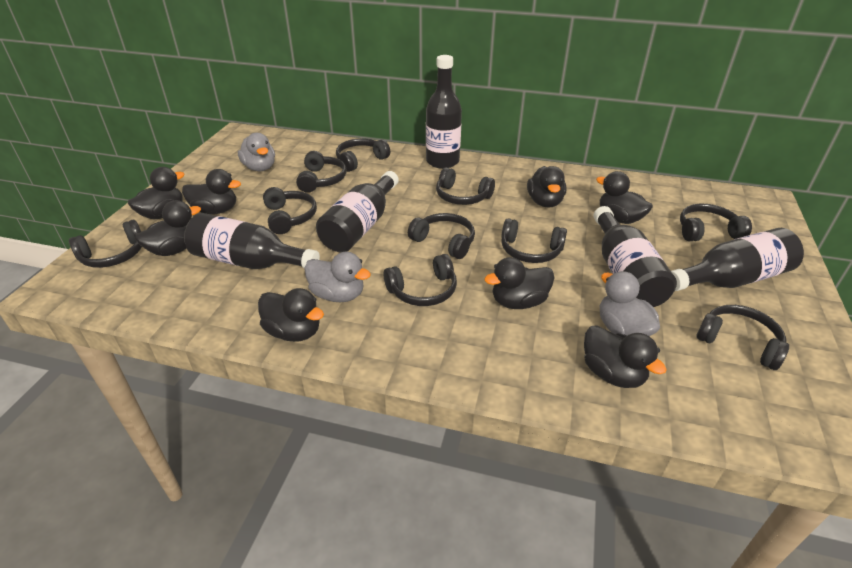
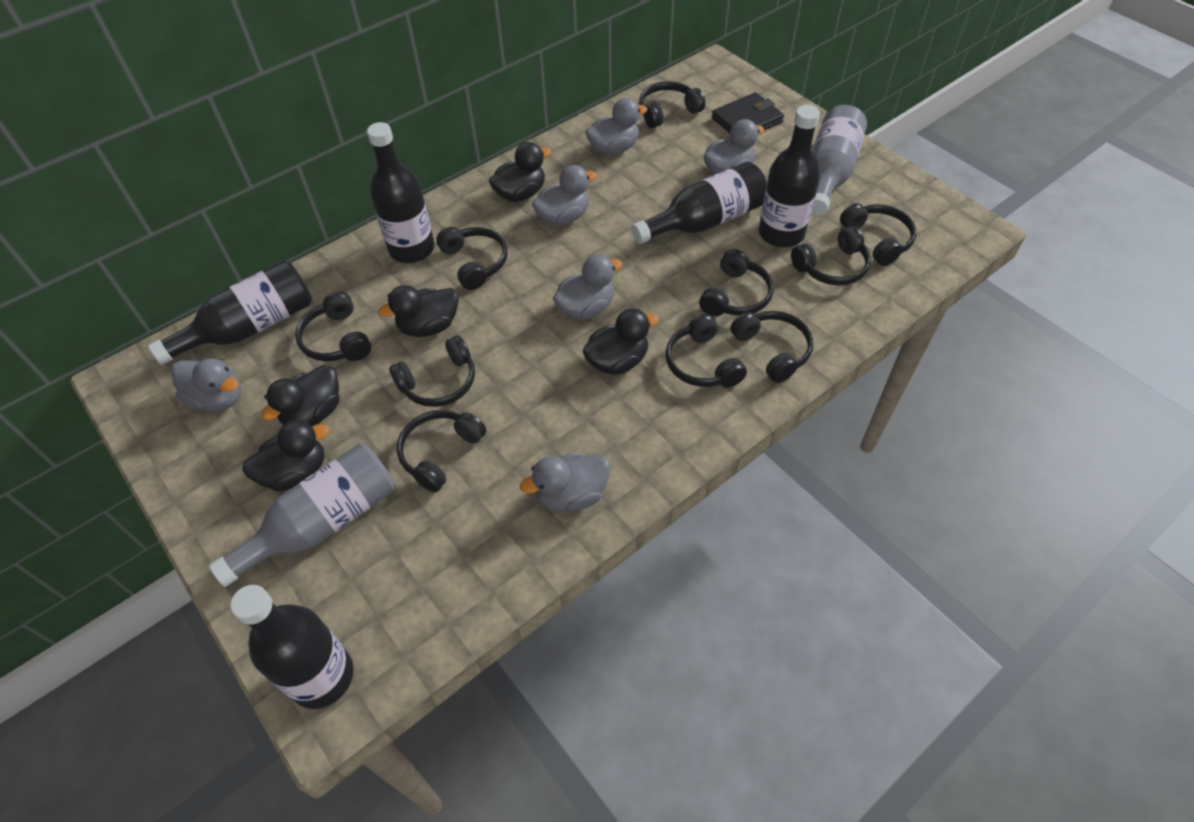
black duck: 8 -> 5
black wallet: 0 -> 1
grey bottle: 0 -> 2
grey duck: 3 -> 6

